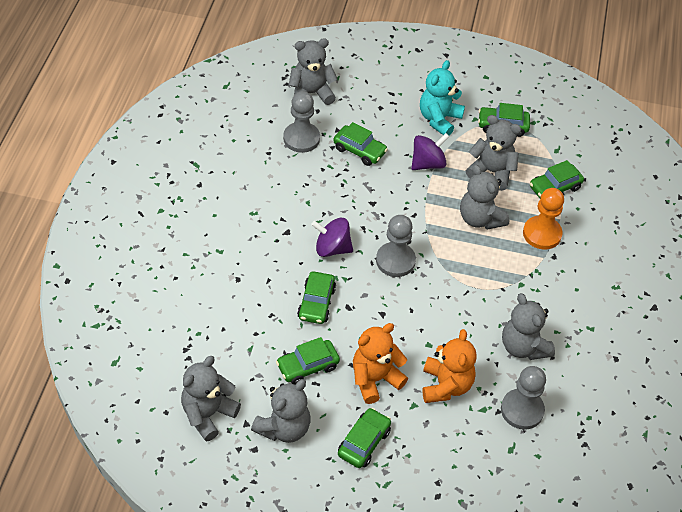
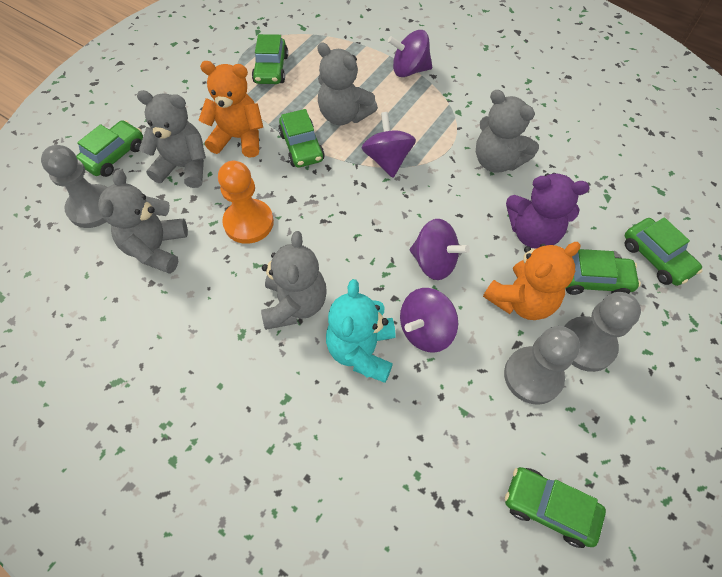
grey teddy bear: 6 -> 5
purple spinning top: 2 -> 4
purple teddy bear: 0 -> 1

